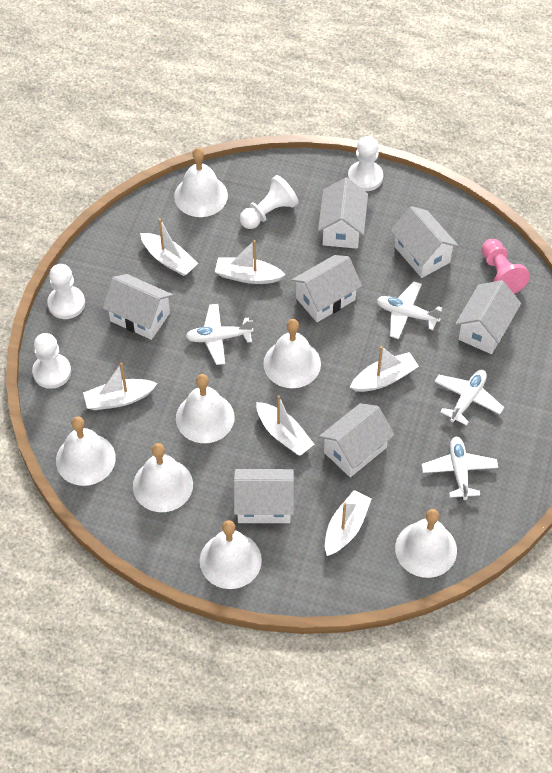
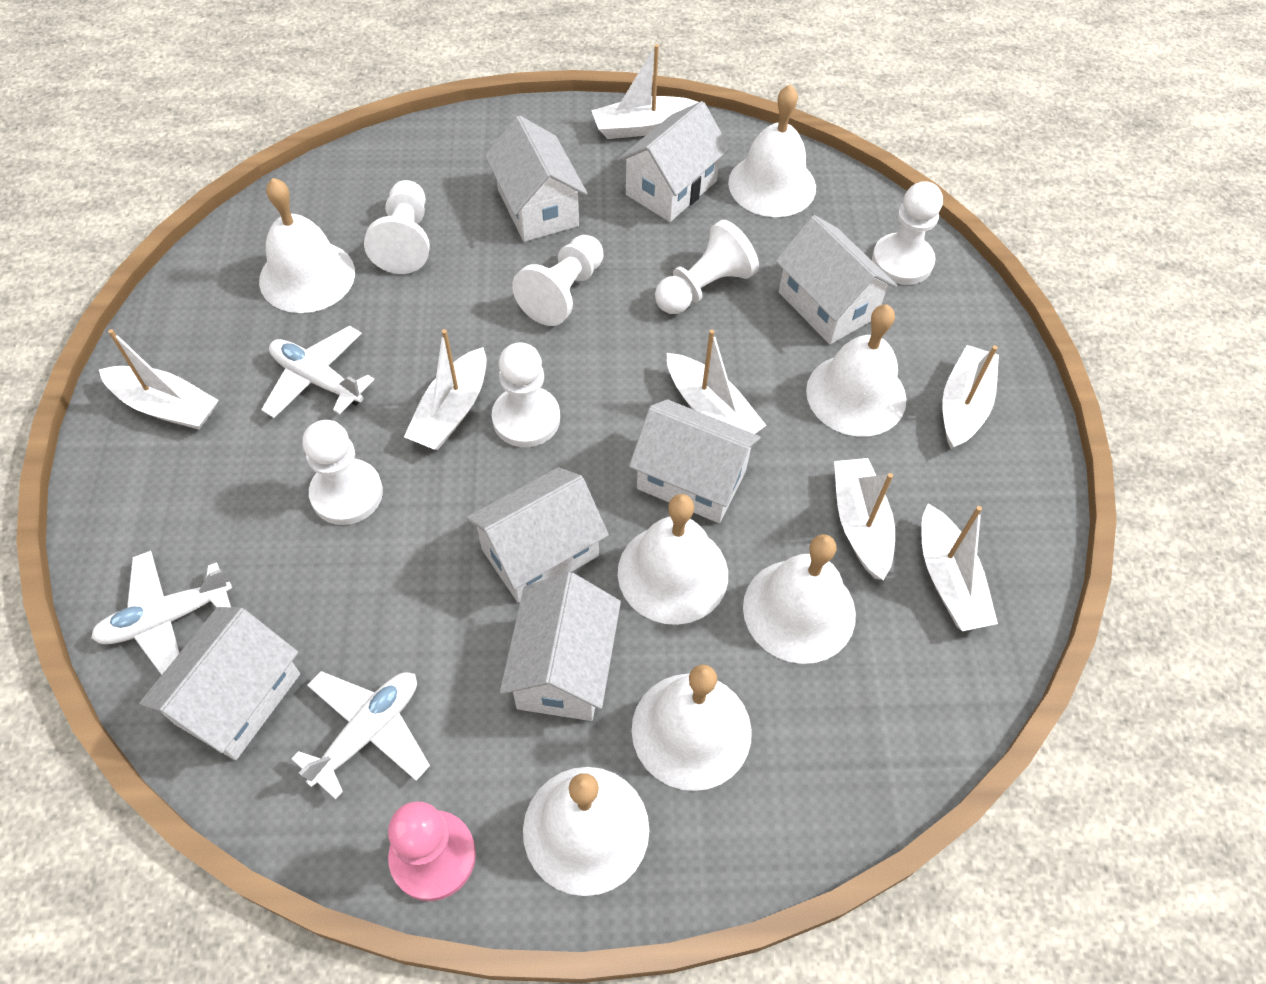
white boat: 6 -> 7
white pawn: 4 -> 6
white plane: 4 -> 3

